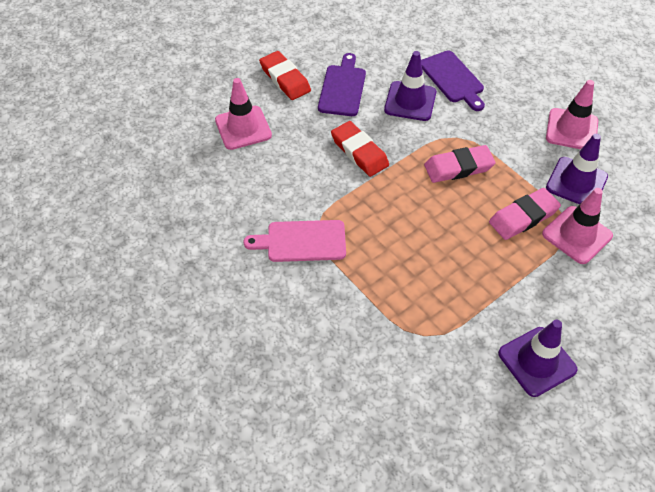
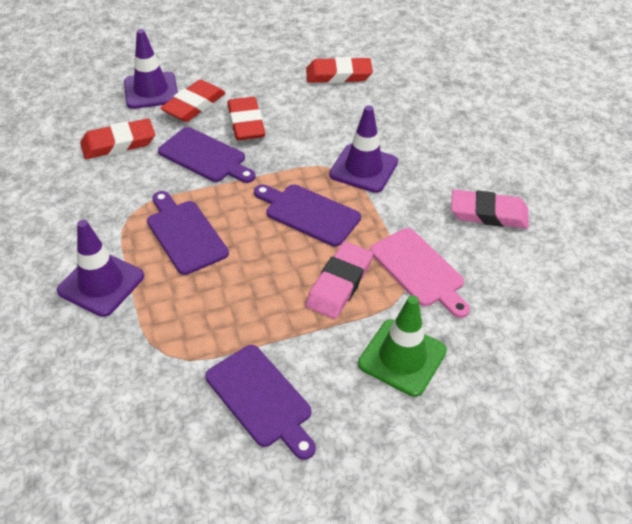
green traffic cone: 0 -> 1
pink traffic cone: 3 -> 0
purple cutting board: 2 -> 4
red eraser: 2 -> 4

